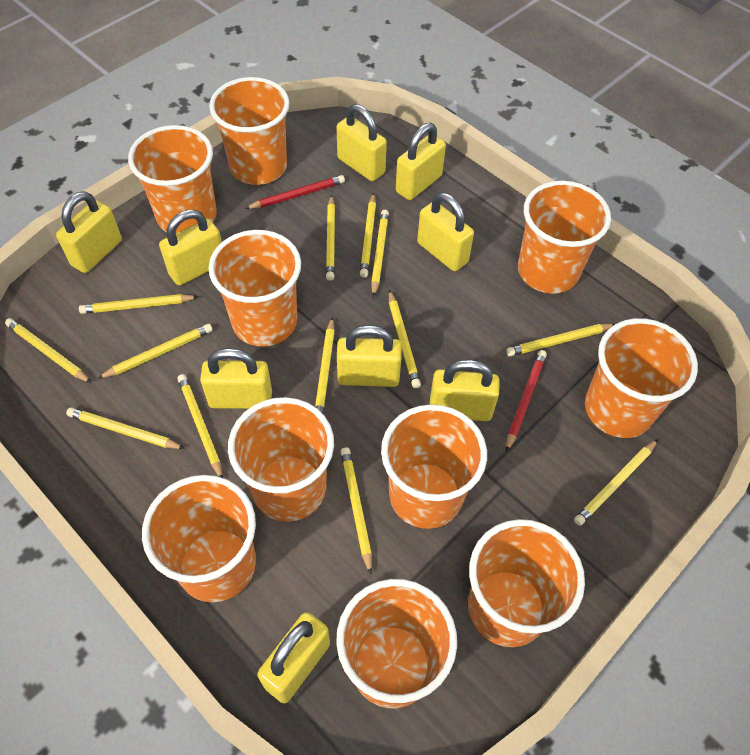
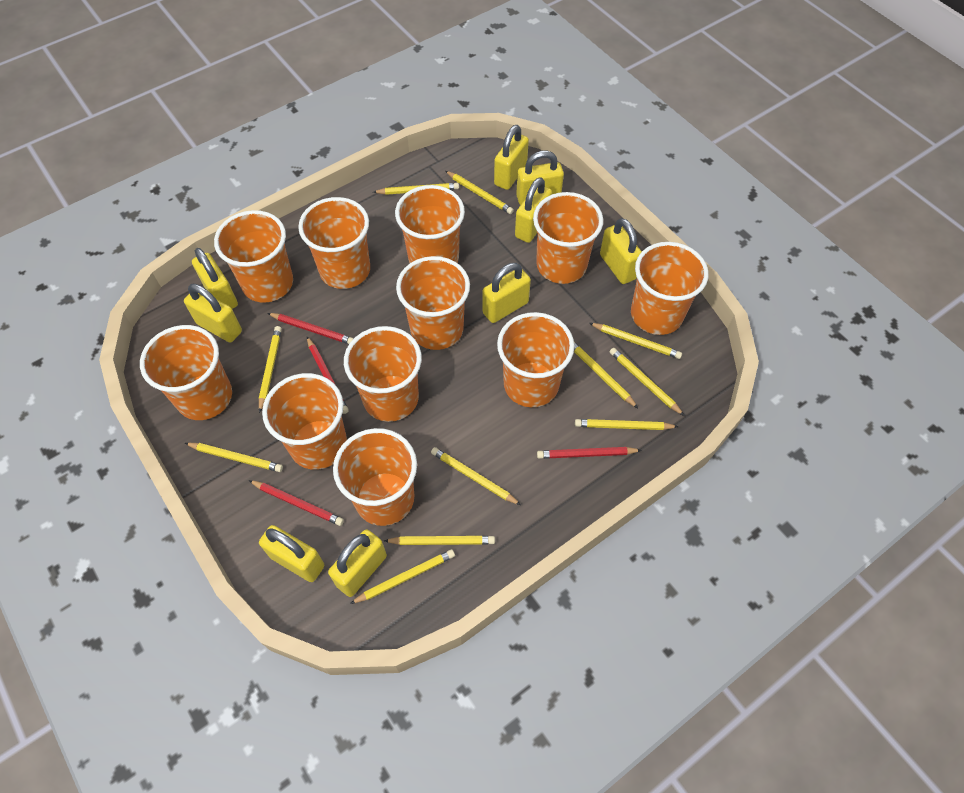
orange cup: 10 -> 11
red pencil: 2 -> 4
yellow pencil: 13 -> 11

